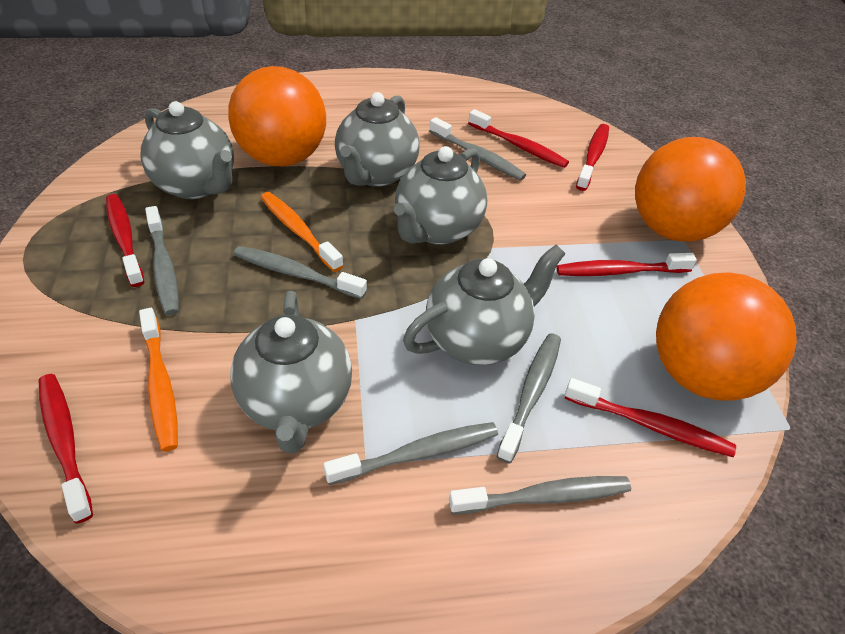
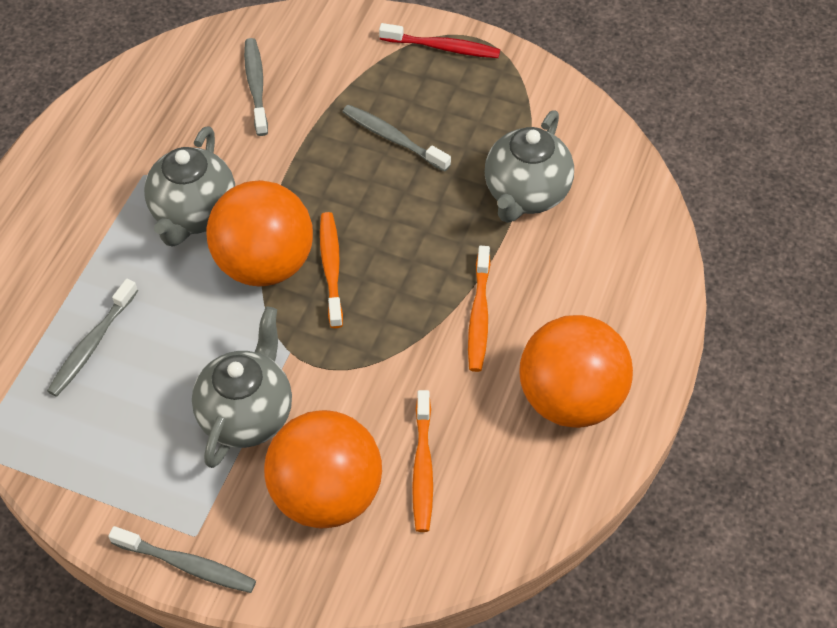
grey teapot: 5 -> 3
grey toothbrush: 6 -> 4
orange toothbrush: 2 -> 3
red toothbrush: 6 -> 1

